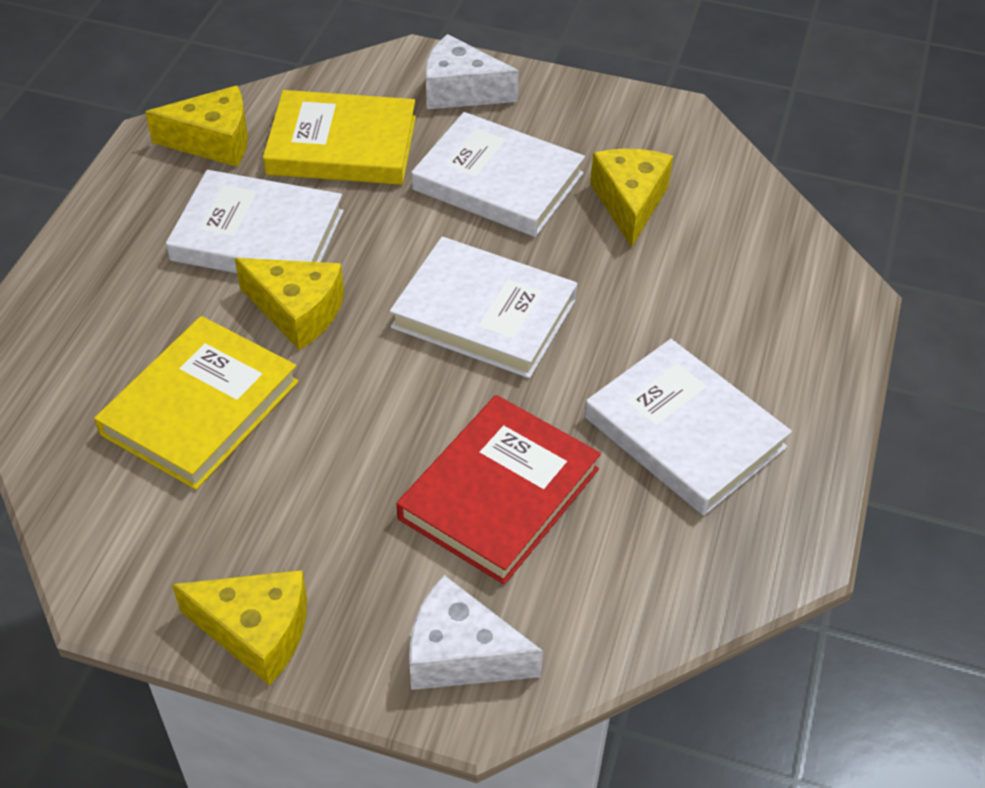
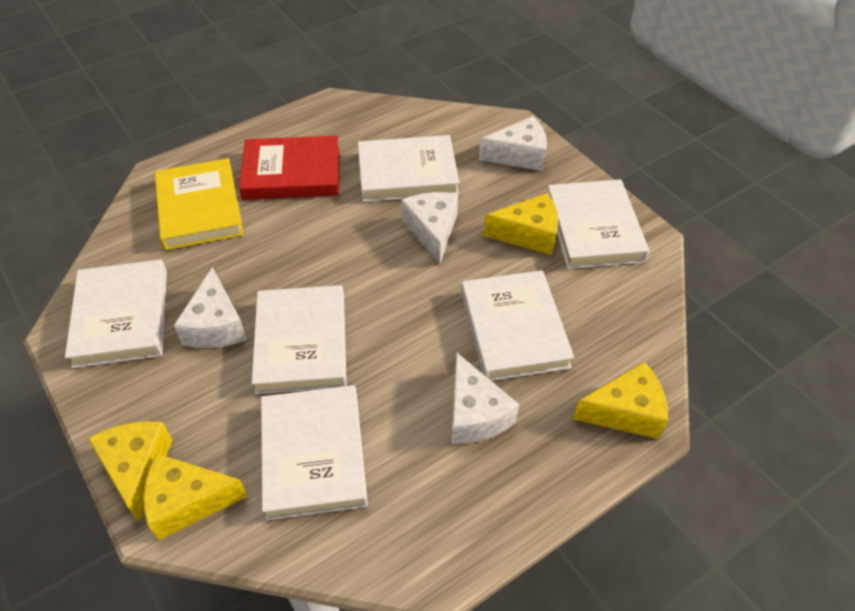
white book: 4 -> 6
white cheese: 2 -> 4
yellow book: 2 -> 1

